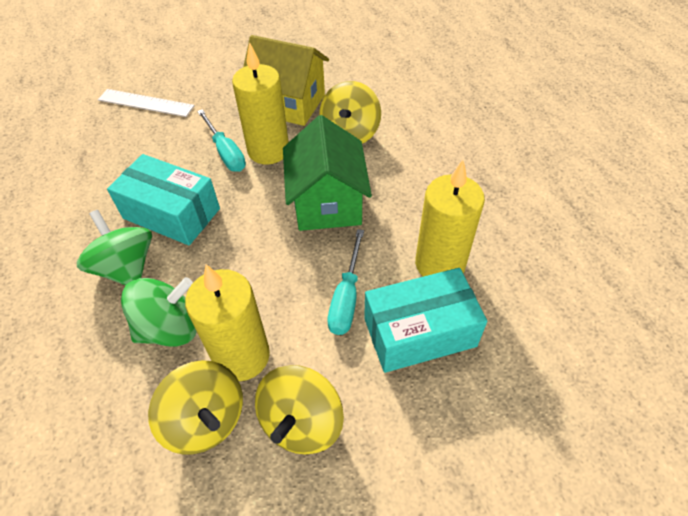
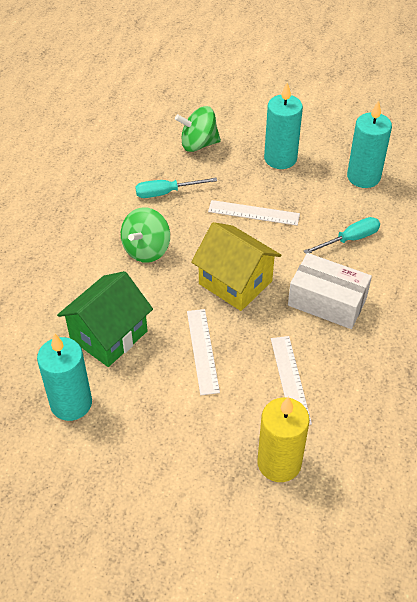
turquoise box: 2 -> 0
turquoise candle: 0 -> 3
white box: 0 -> 1
white ruler: 1 -> 3
yellow candle: 3 -> 1
yellow spinning top: 3 -> 0

